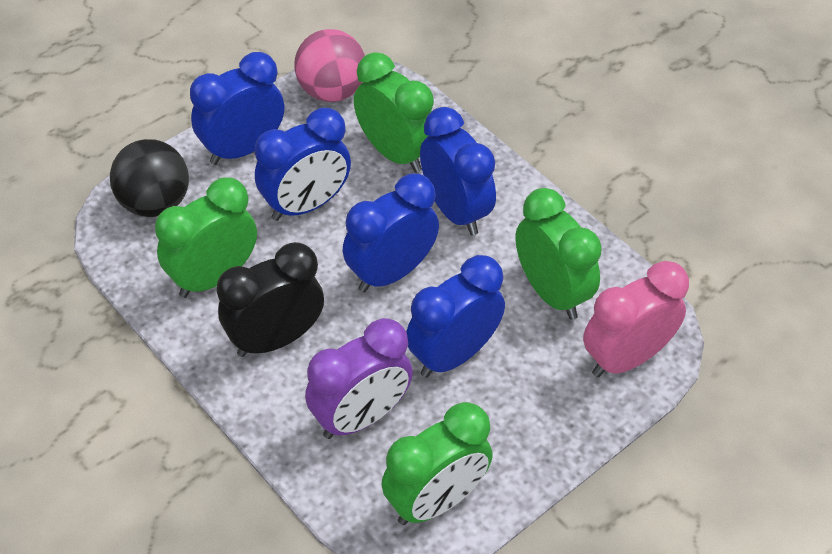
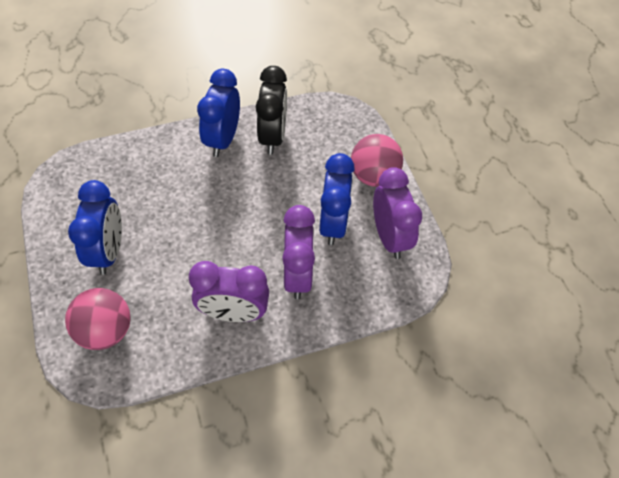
black ball: 1 -> 0
blue clock: 5 -> 3
green clock: 4 -> 0
pink ball: 1 -> 2
pink clock: 1 -> 0
purple clock: 1 -> 3

